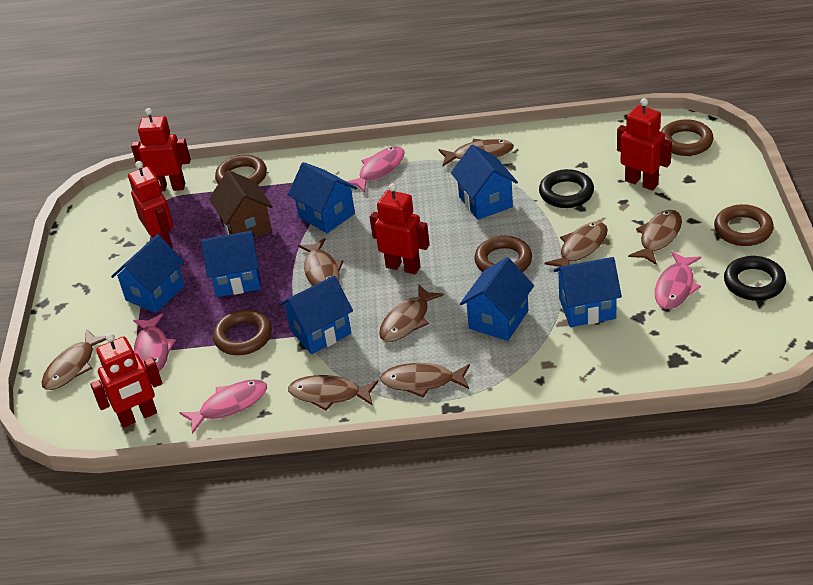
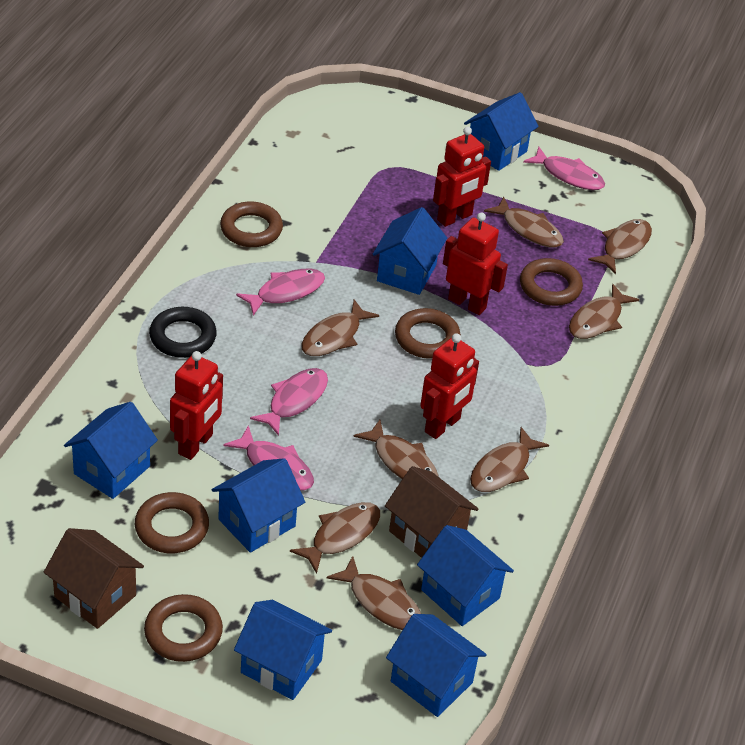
black ring: 2 -> 1
brown house: 1 -> 2
red robot: 5 -> 4

